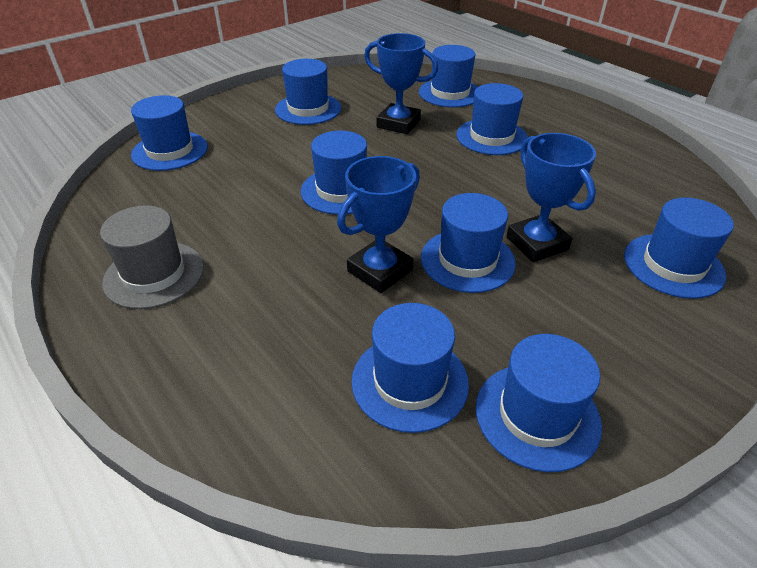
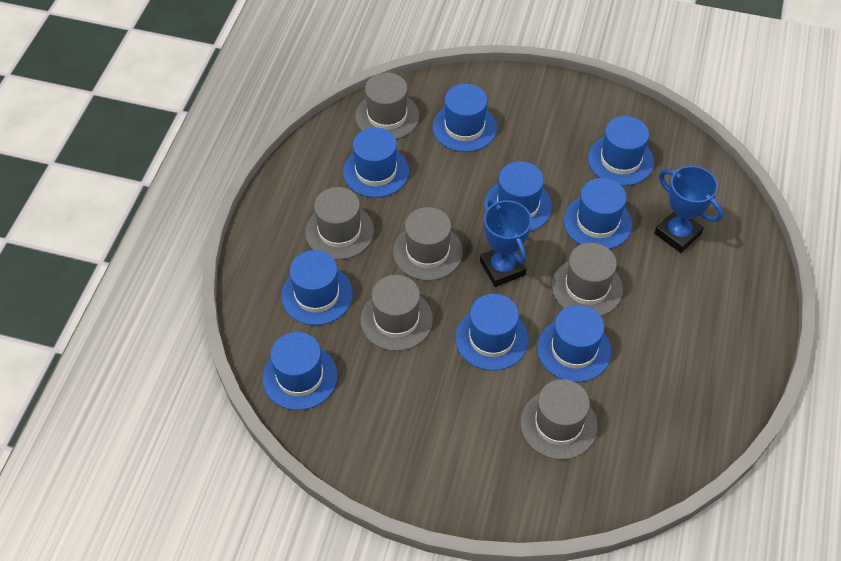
blue trophy: 3 -> 2
grey hat: 1 -> 6

